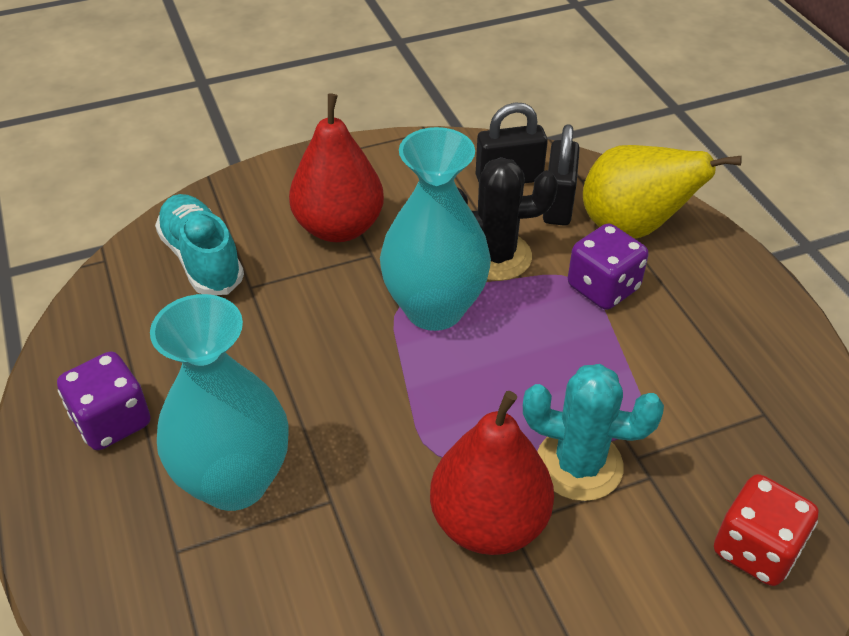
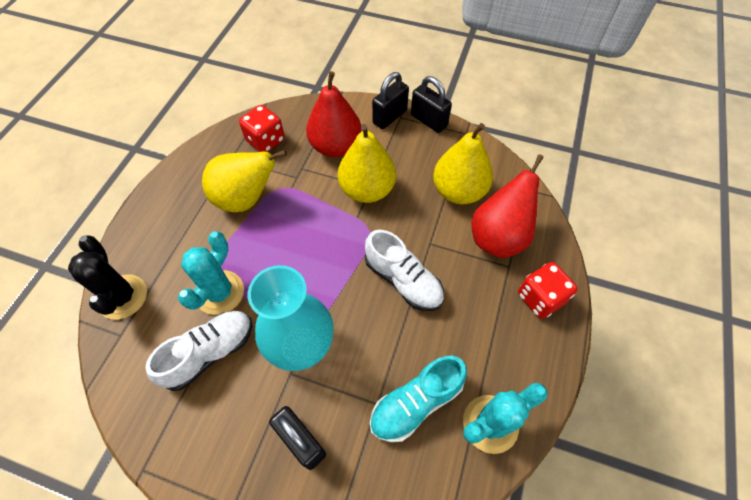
black padlock: 2 -> 3
purple dice: 2 -> 0
red dice: 1 -> 2
turquoise cactus: 1 -> 2
turquoise vase: 2 -> 1
white shoe: 0 -> 2
yellow pear: 1 -> 3

